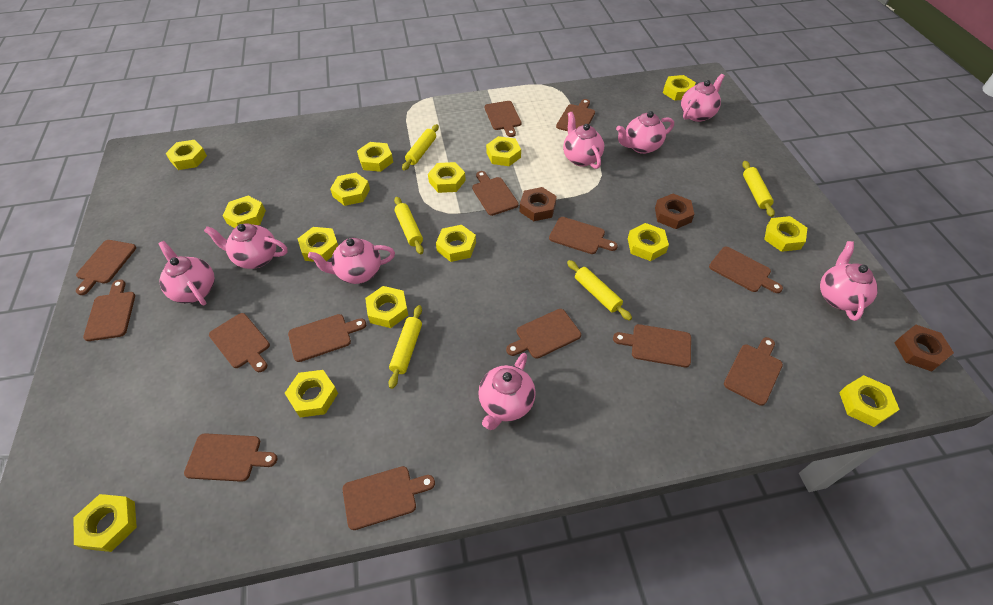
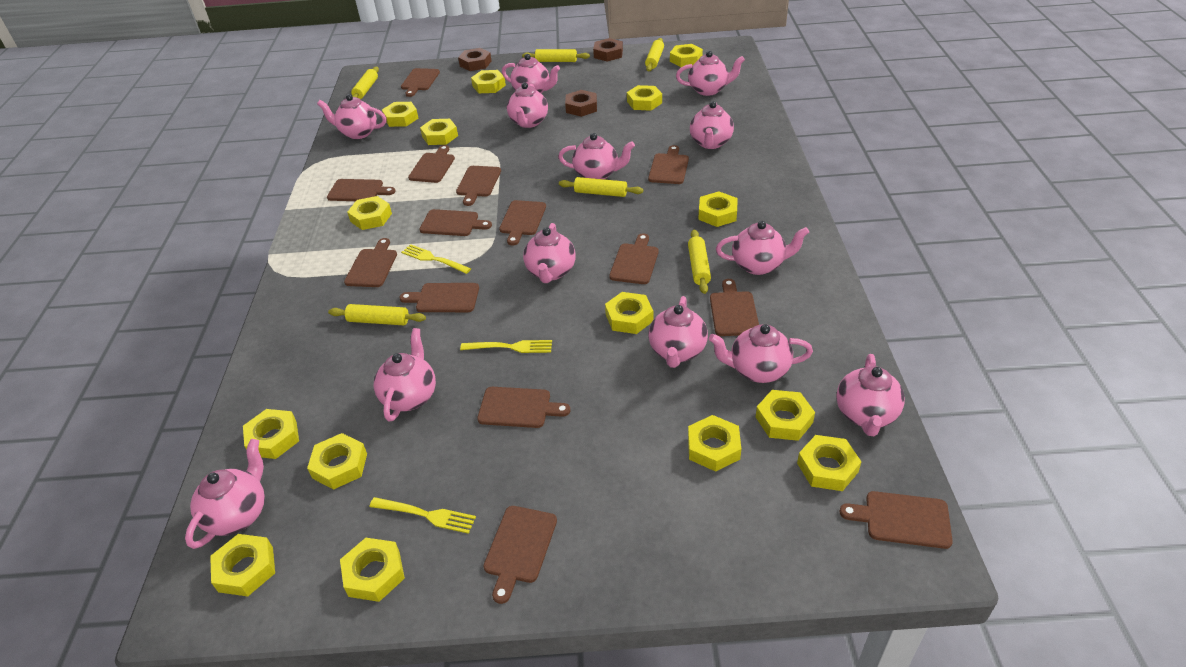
pink teapot: 8 -> 13
yellow fork: 0 -> 3
yellow rolling pin: 5 -> 6

